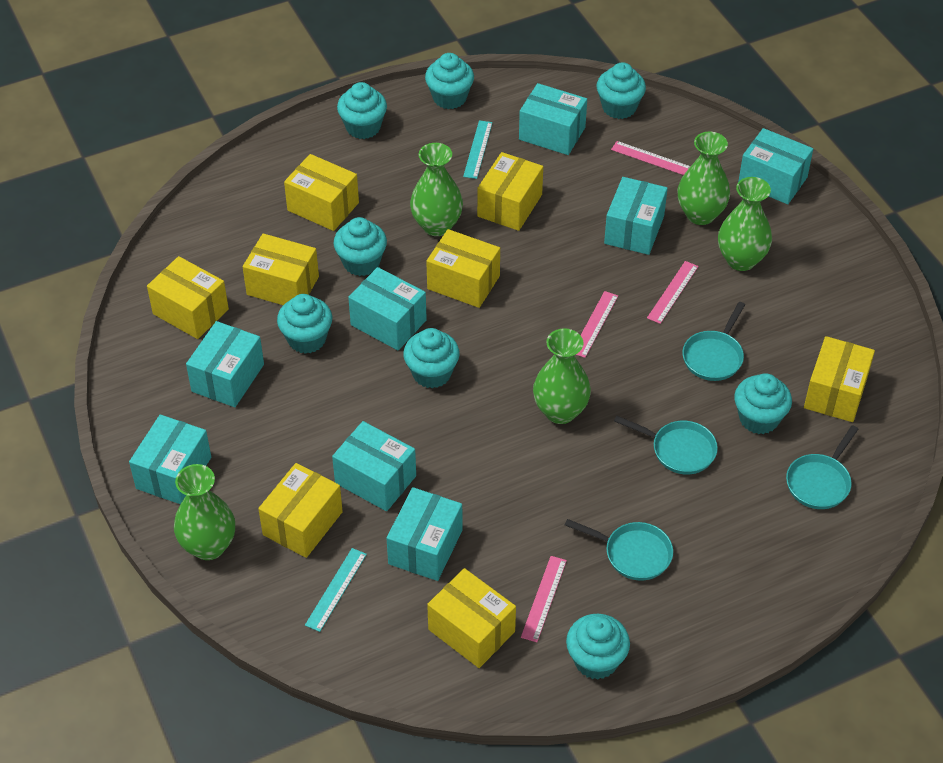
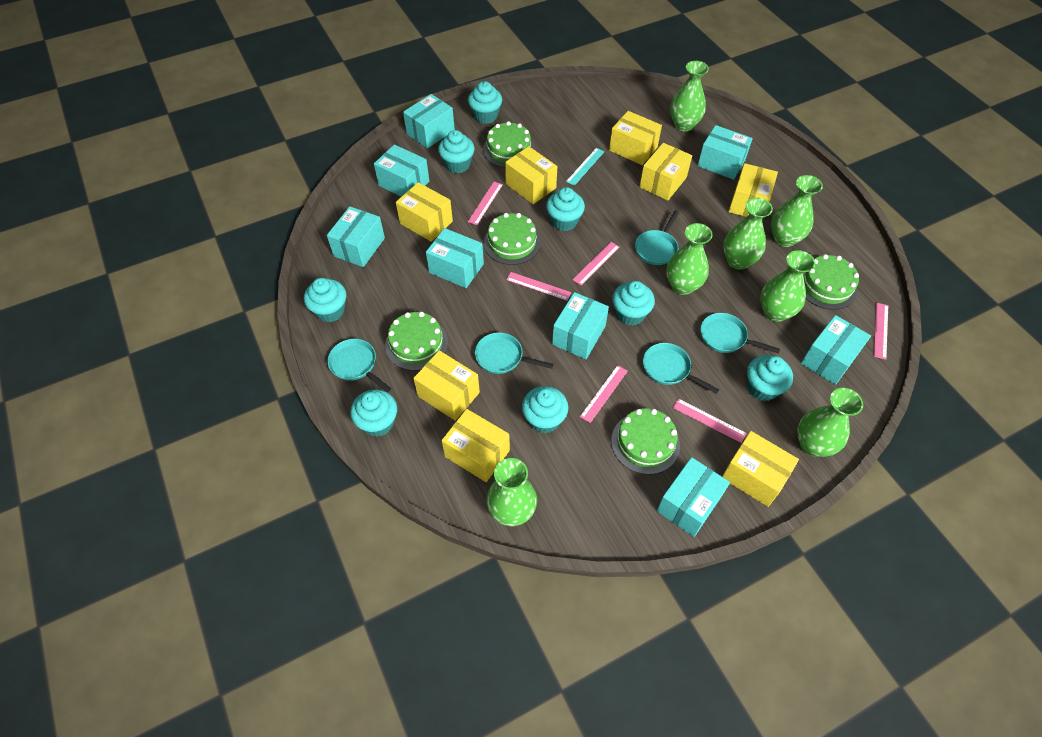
green cake: 0 -> 5
green vase: 5 -> 7
pink ruler: 4 -> 6
turquoise pan: 4 -> 5
turquoise ruler: 2 -> 1

